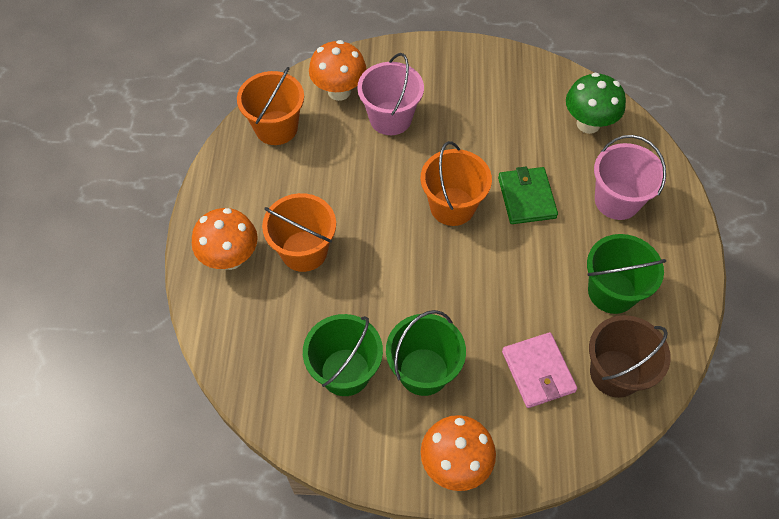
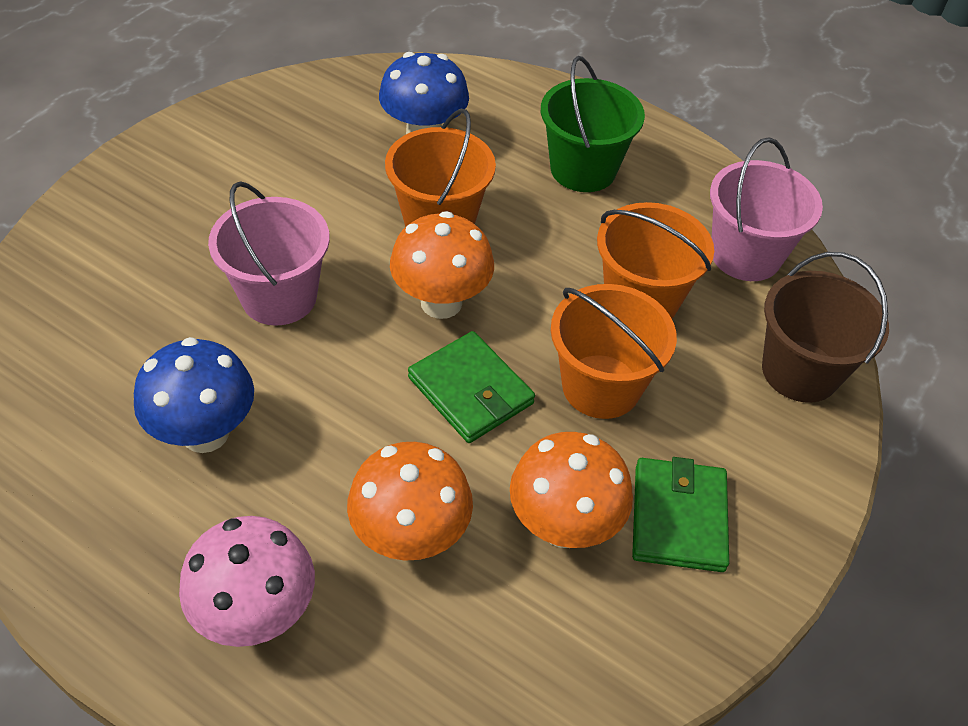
blue mushroom: 0 -> 2
green bucket: 3 -> 1
green mushroom: 1 -> 0
green wallet: 1 -> 2
pink mushroom: 0 -> 1
pink wallet: 1 -> 0

